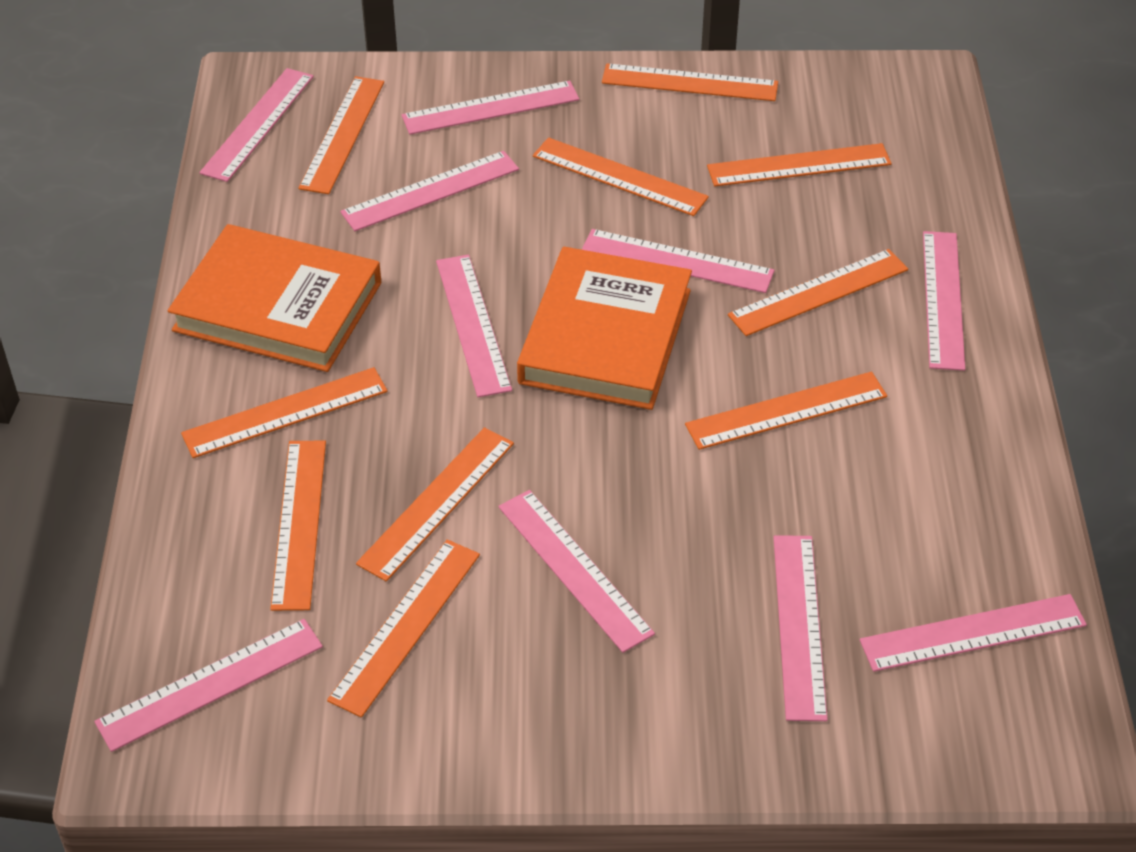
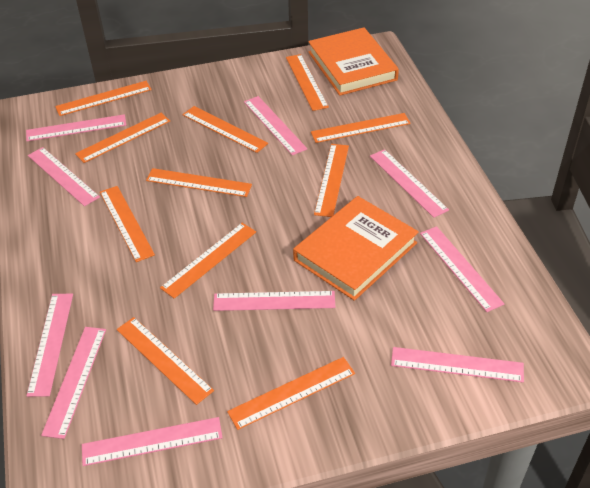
orange ruler: 10 -> 11

